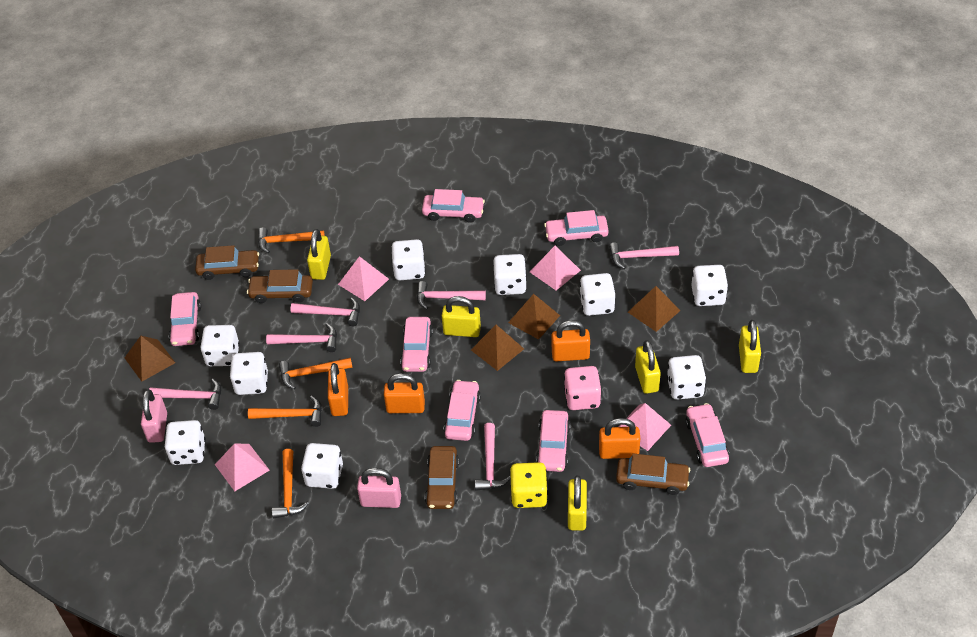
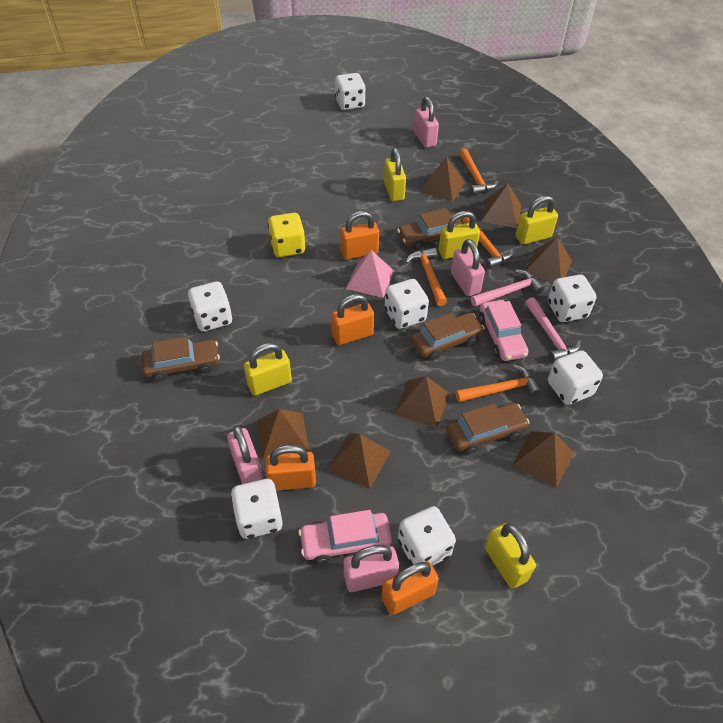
brown pyramid: 4 -> 7
pink car: 7 -> 2
pink dice: 1 -> 0
pink hammer: 6 -> 2
pink padlock: 2 -> 4
pink pyramid: 4 -> 1
white dice: 9 -> 7

